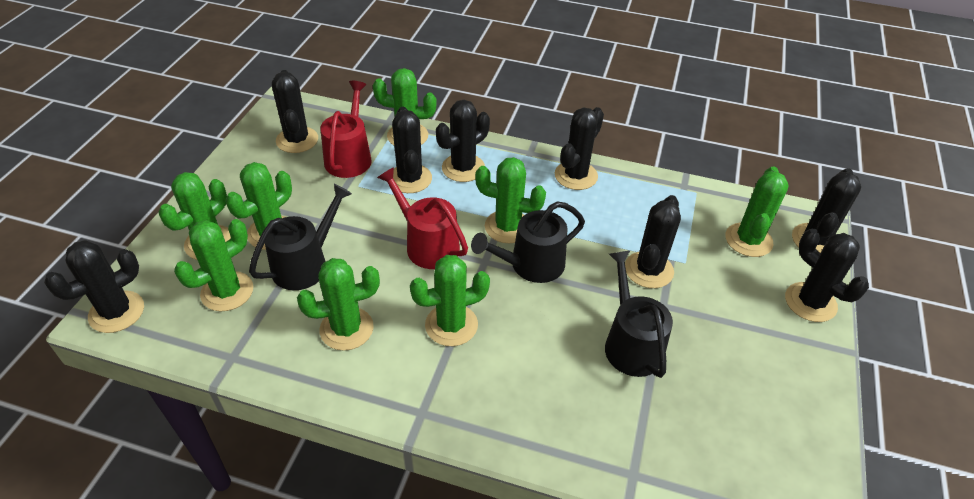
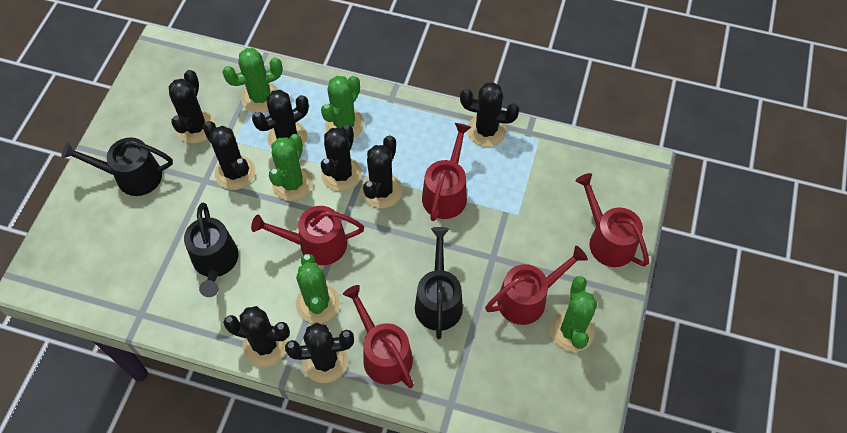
green cactus: 8 -> 5
red watering can: 2 -> 5

